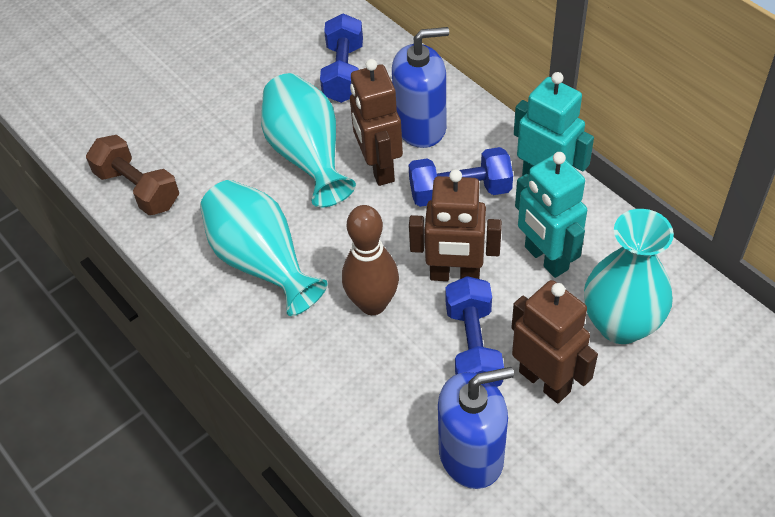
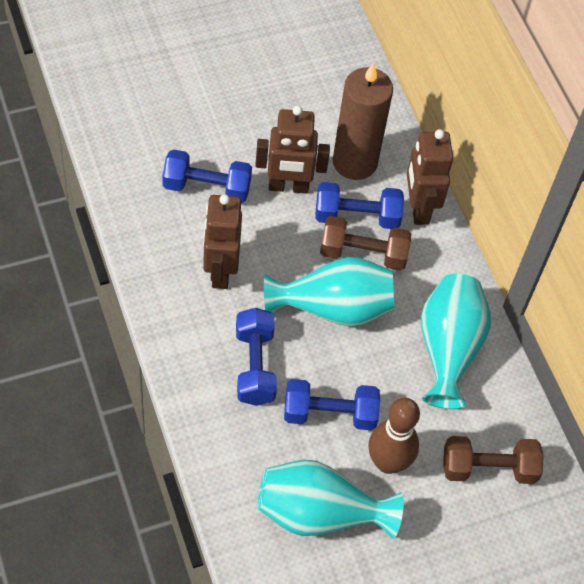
blue dumbbell: 3 -> 4
blue soap dispenser: 2 -> 0
brown candle: 0 -> 1
brown dumbbell: 1 -> 2
turquoise robot: 2 -> 0

